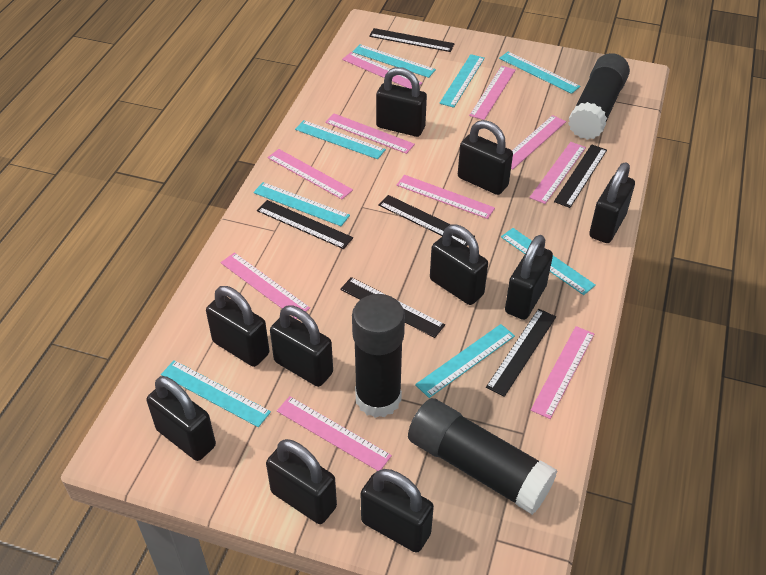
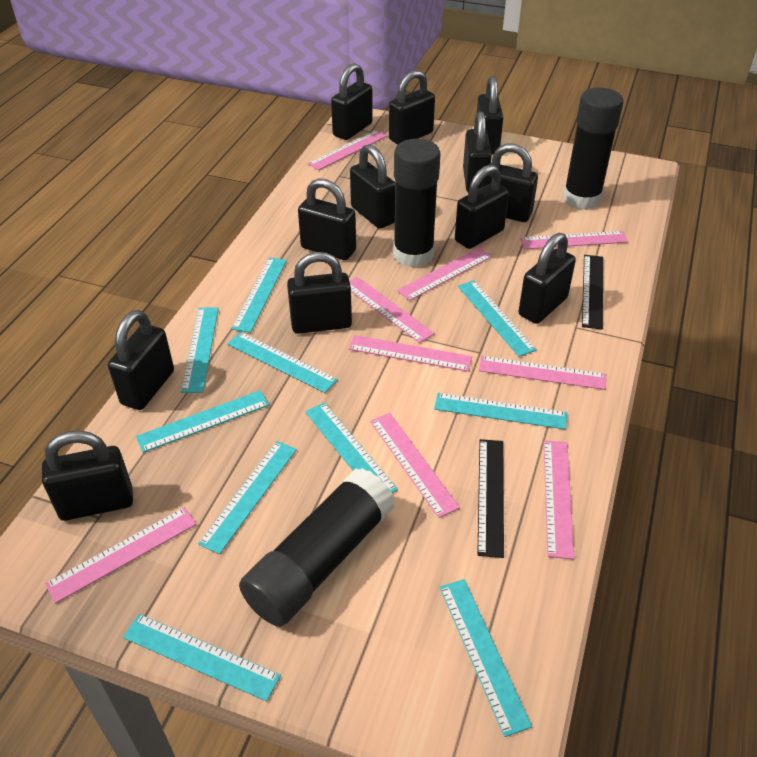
black padlock: 10 -> 12
black ruler: 6 -> 2
pink ruler: 10 -> 9
turquoise ruler: 8 -> 10

